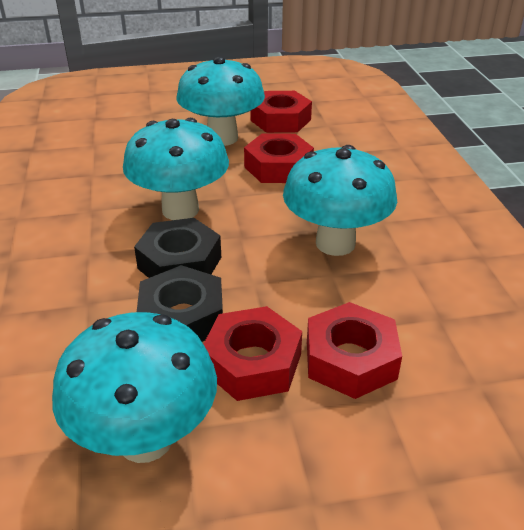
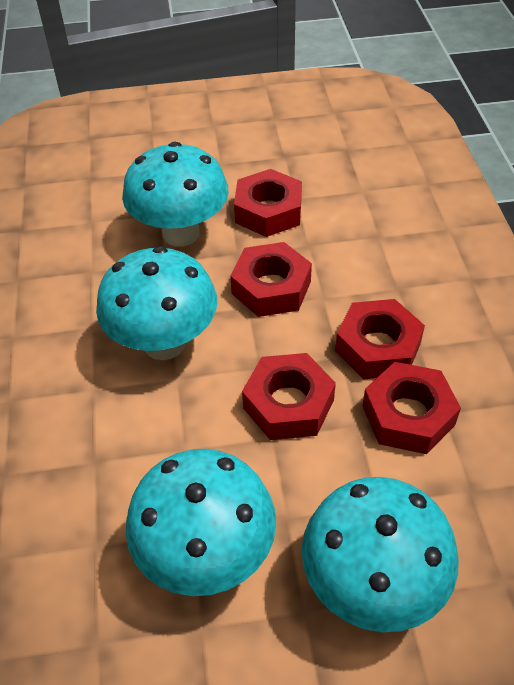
black nut: 2 -> 0
red nut: 4 -> 5

